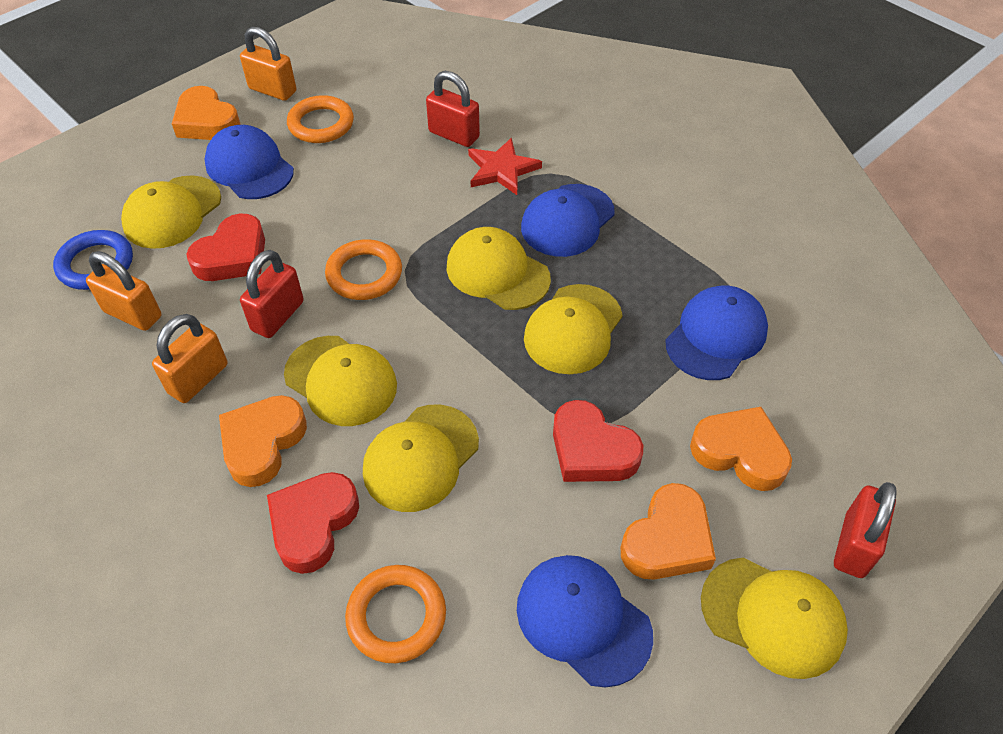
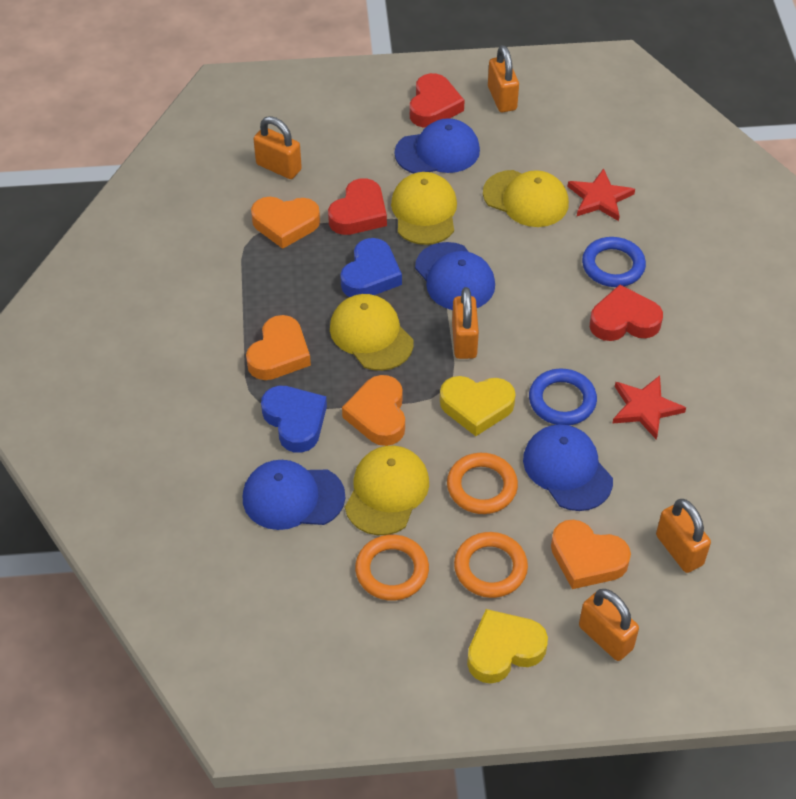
blue heart: 0 -> 2
blue ring: 1 -> 2
orange padlock: 3 -> 5
red padlock: 3 -> 0
red star: 1 -> 2
yellow cap: 6 -> 4
yellow heart: 0 -> 2

